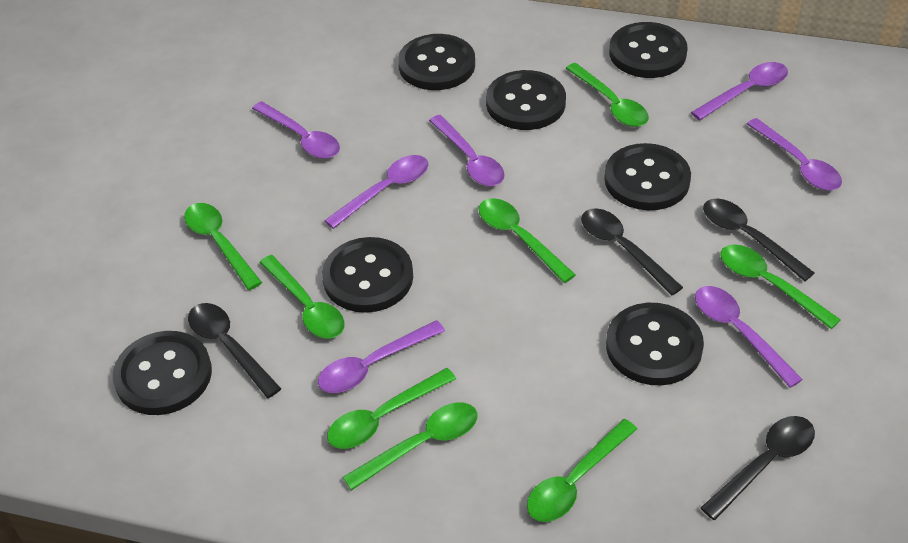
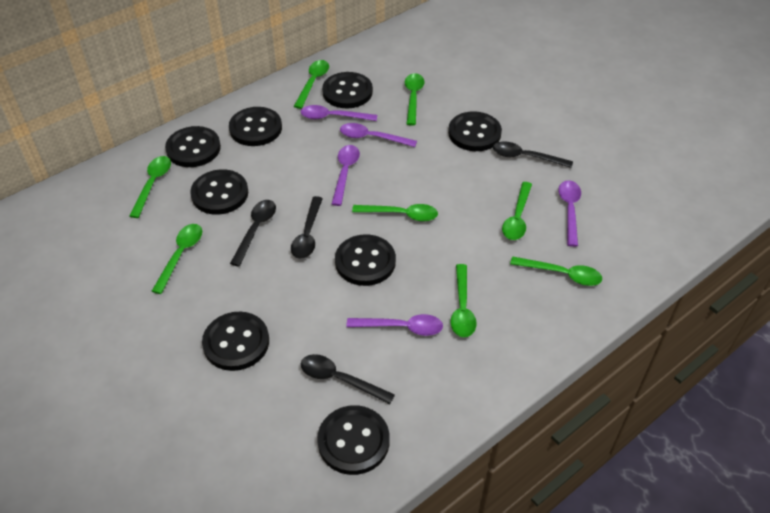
black button: 7 -> 8
purple spoon: 7 -> 5

